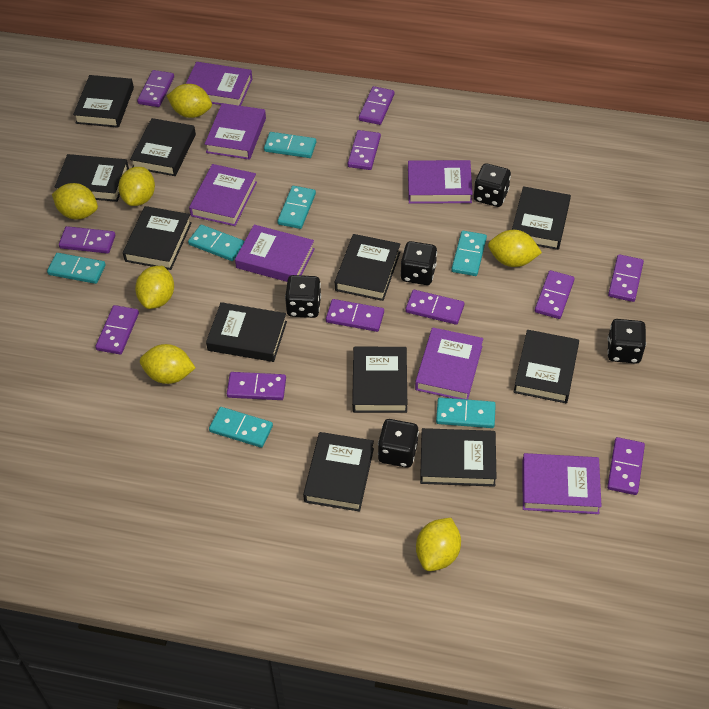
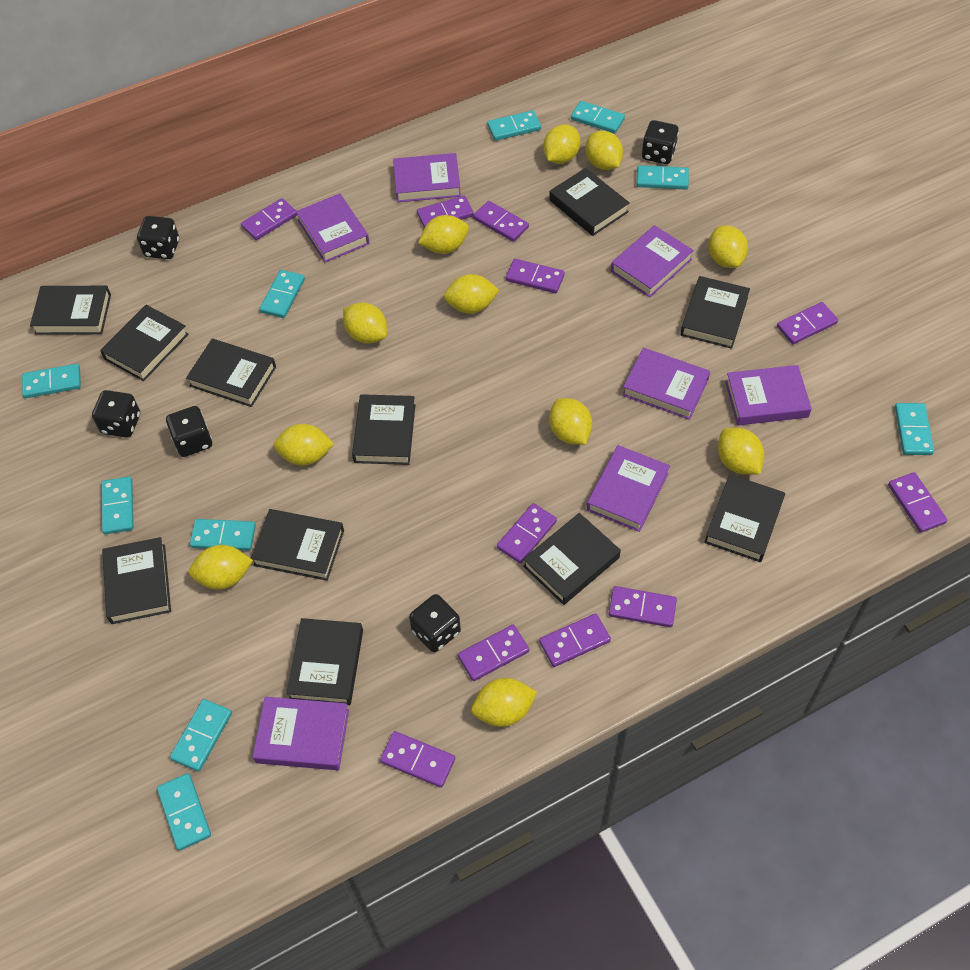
turquoise domino: 7 -> 10
yellow lemon: 7 -> 11

